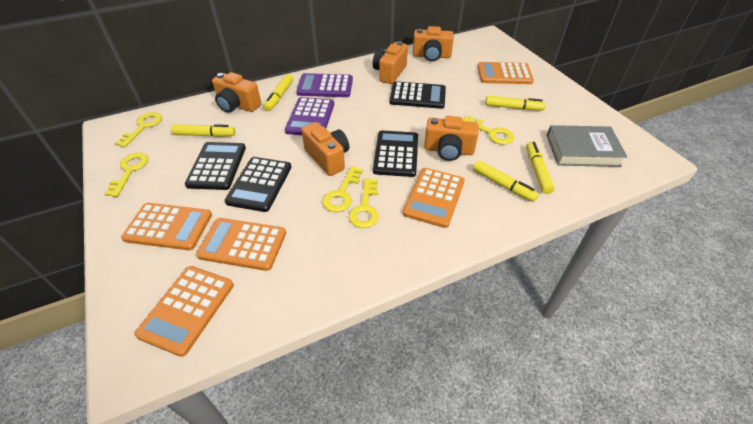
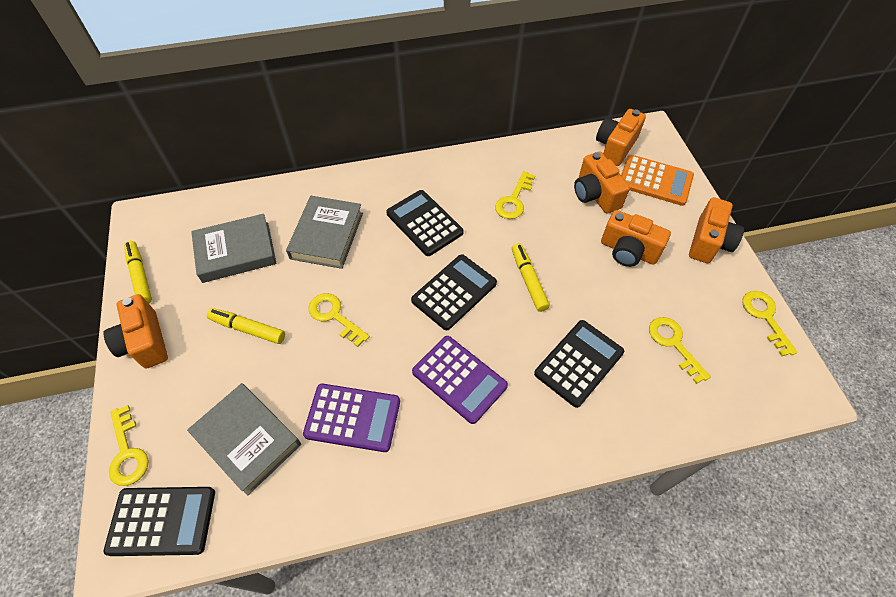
grey book: 1 -> 3
orange calculator: 5 -> 1
yellow marker: 5 -> 3

